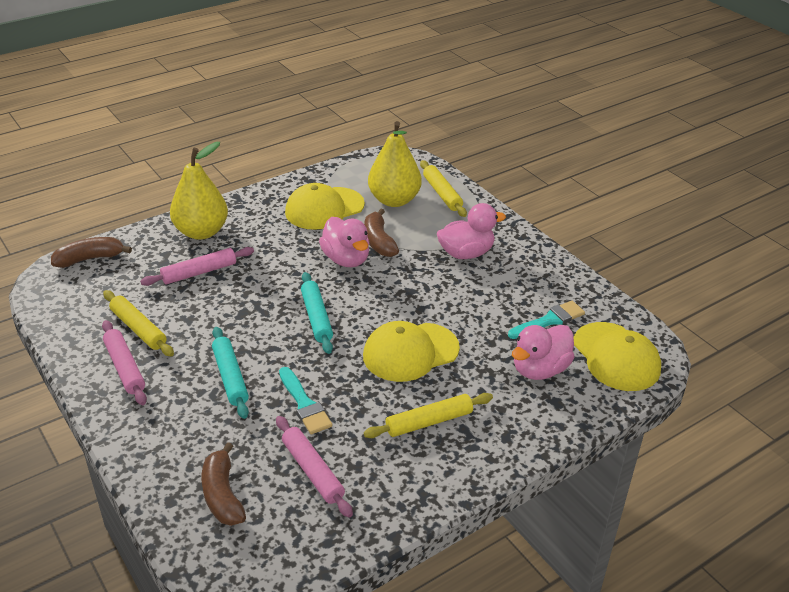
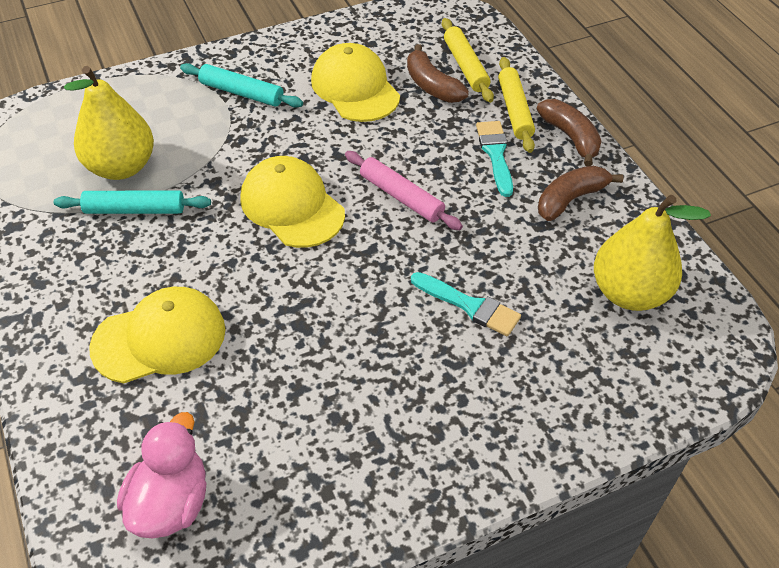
pink duck: 3 -> 1
pink rolling pin: 3 -> 1
yellow rolling pin: 3 -> 2

